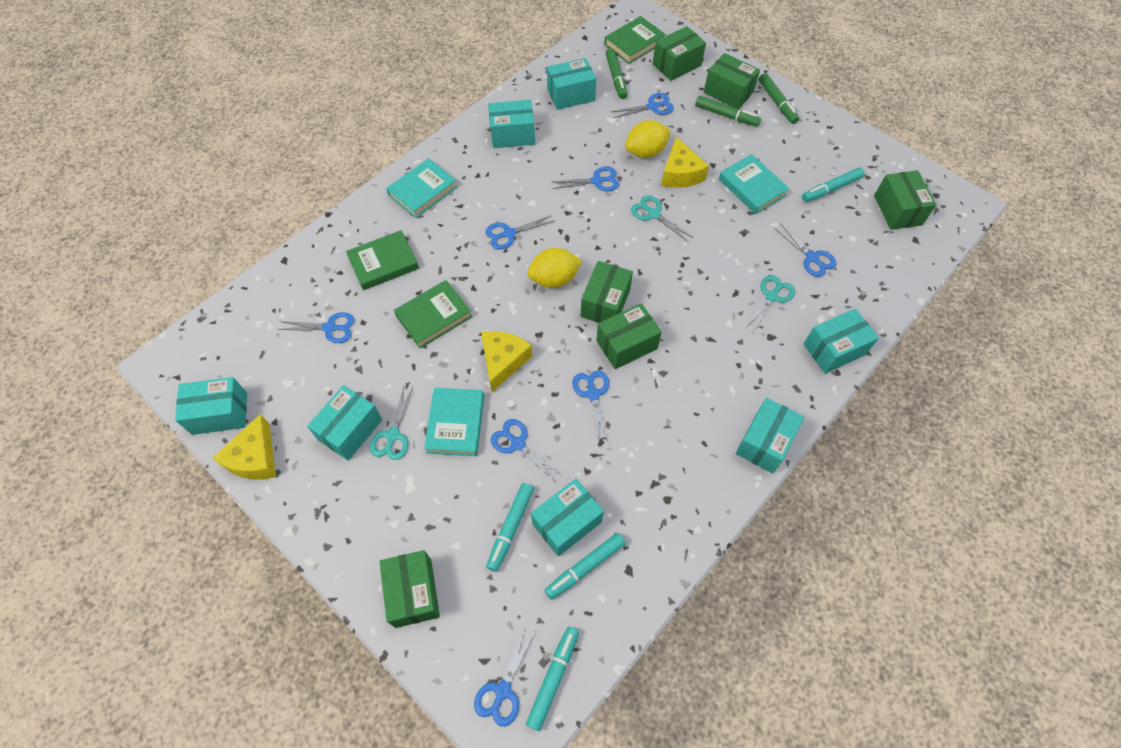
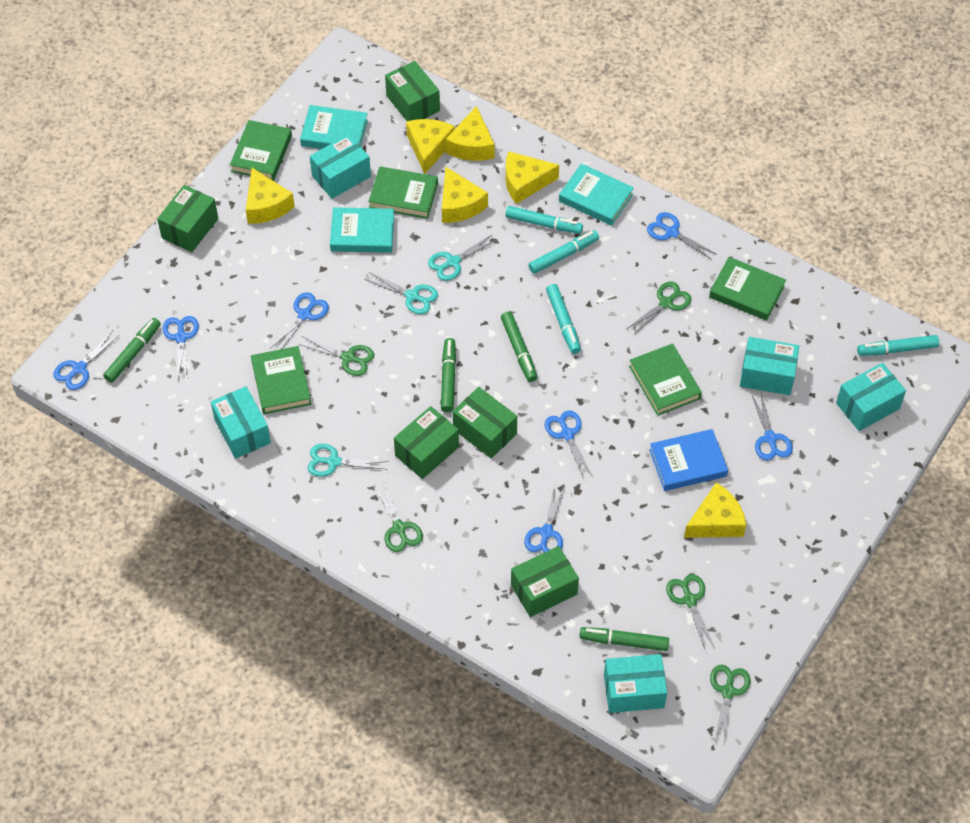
blue book: 0 -> 1
blue scissors: 8 -> 7
green book: 3 -> 5
green box: 6 -> 5
green marker: 3 -> 4
green scissors: 0 -> 5
turquoise box: 7 -> 5
yellow cheese: 3 -> 6
yellow lemon: 2 -> 0

